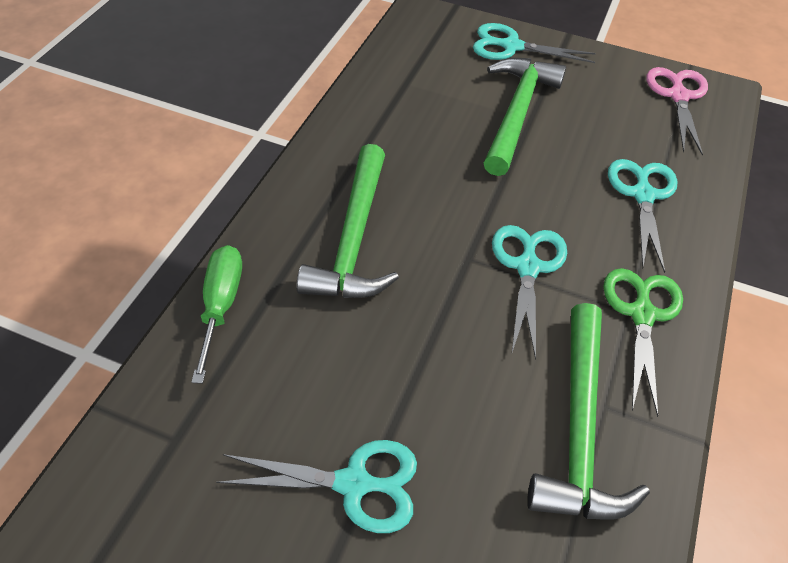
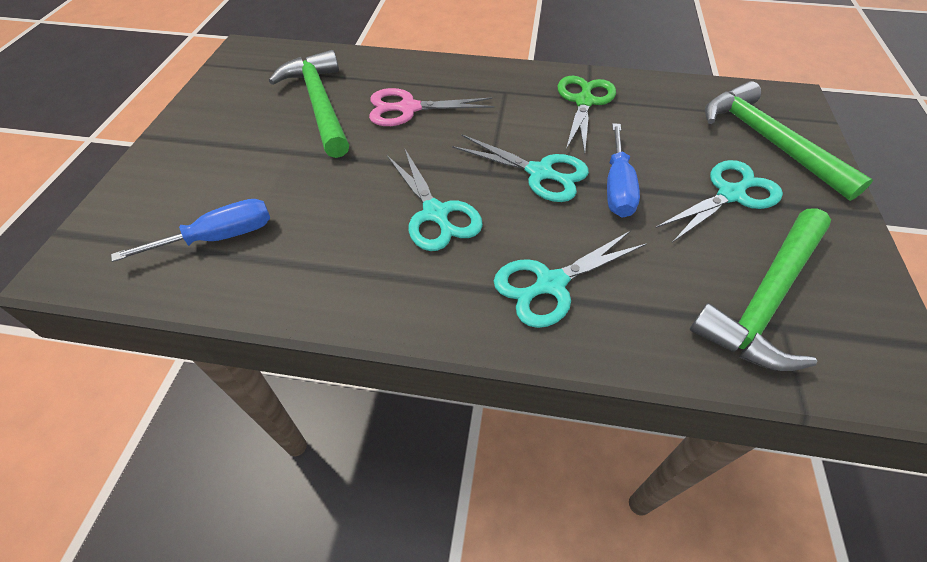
blue screwdriver: 0 -> 2
green screwdriver: 1 -> 0

